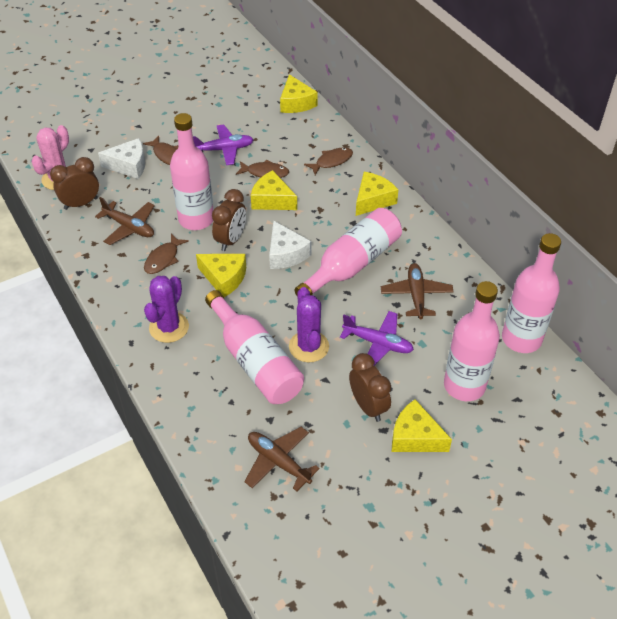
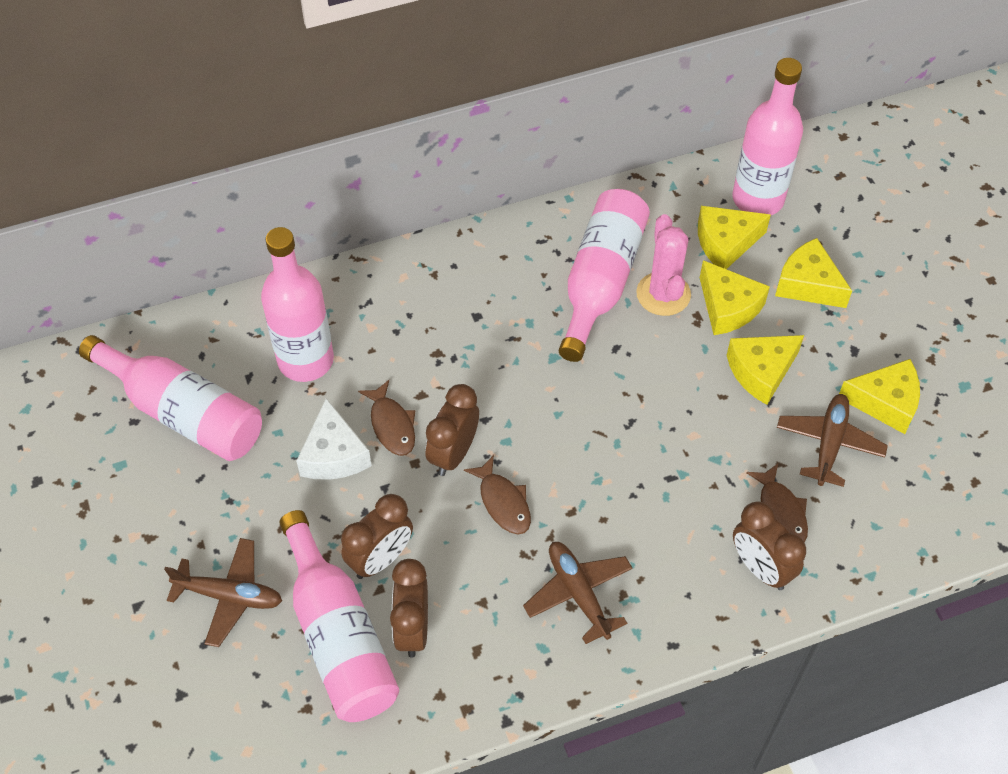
brown clock: 3 -> 4
brown fish: 4 -> 3
purple cactus: 2 -> 0
purple plane: 2 -> 0
white cheese: 2 -> 1

